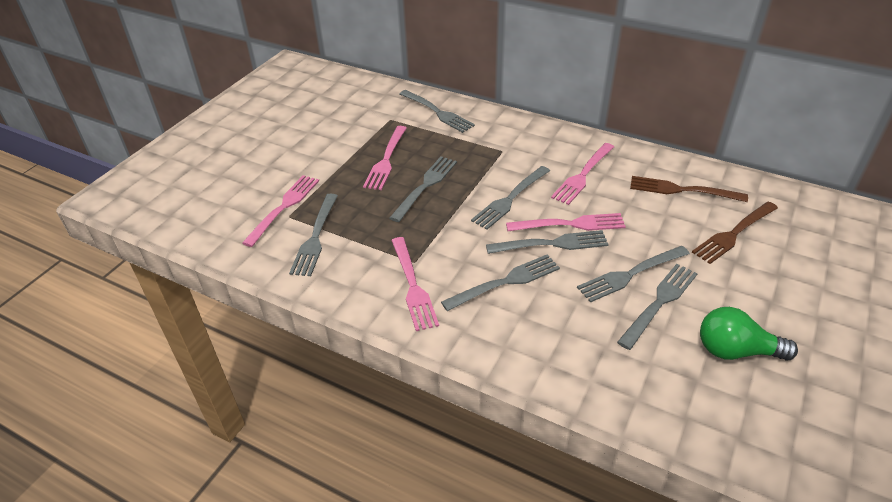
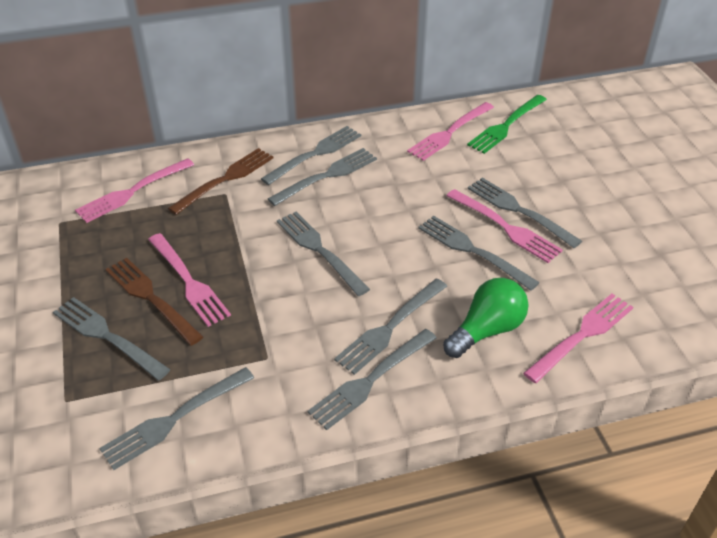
green fork: 0 -> 1
grey fork: 8 -> 9

